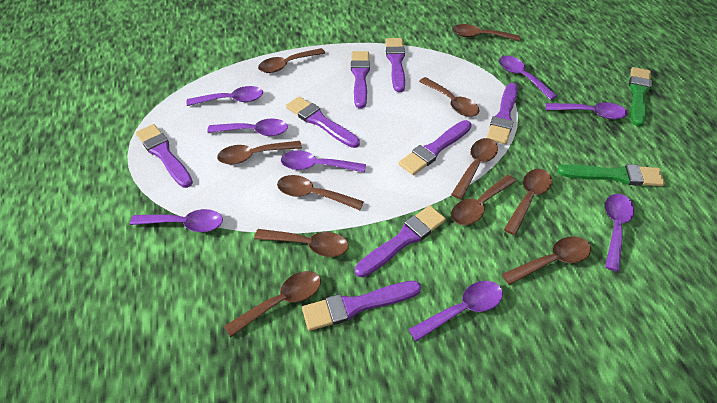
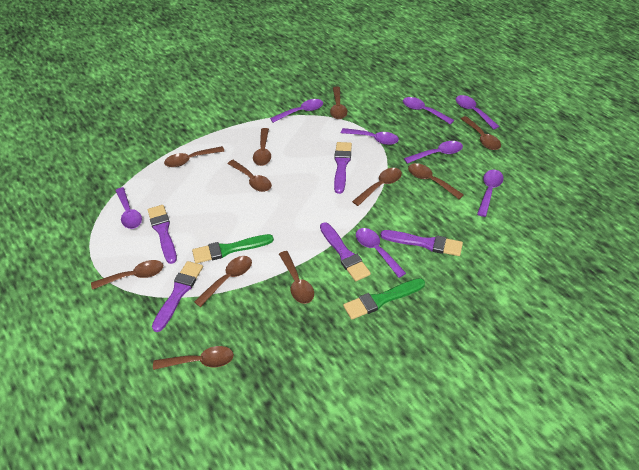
purple brush: 8 -> 5

